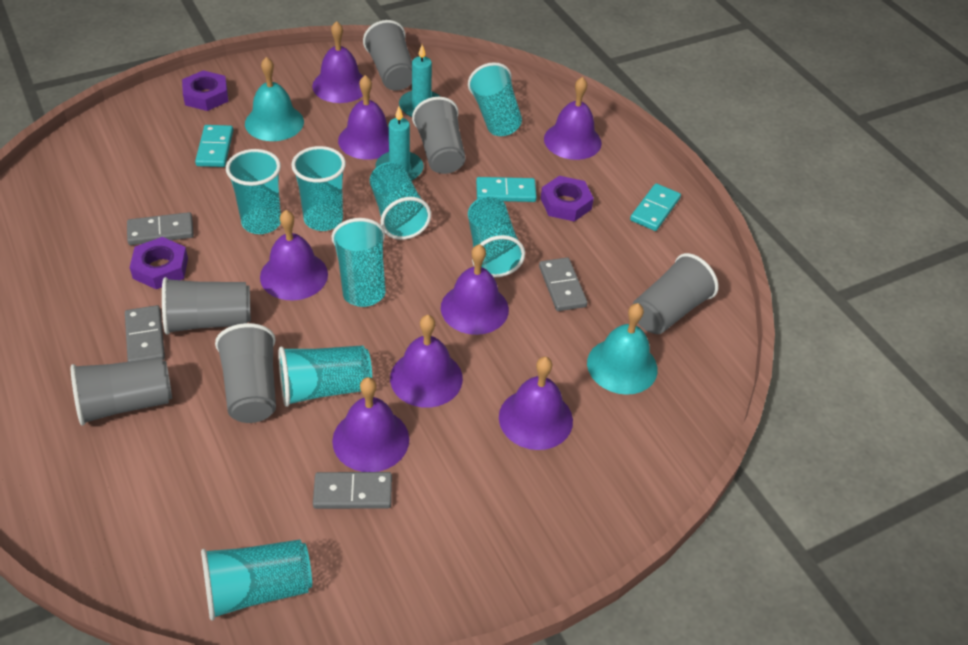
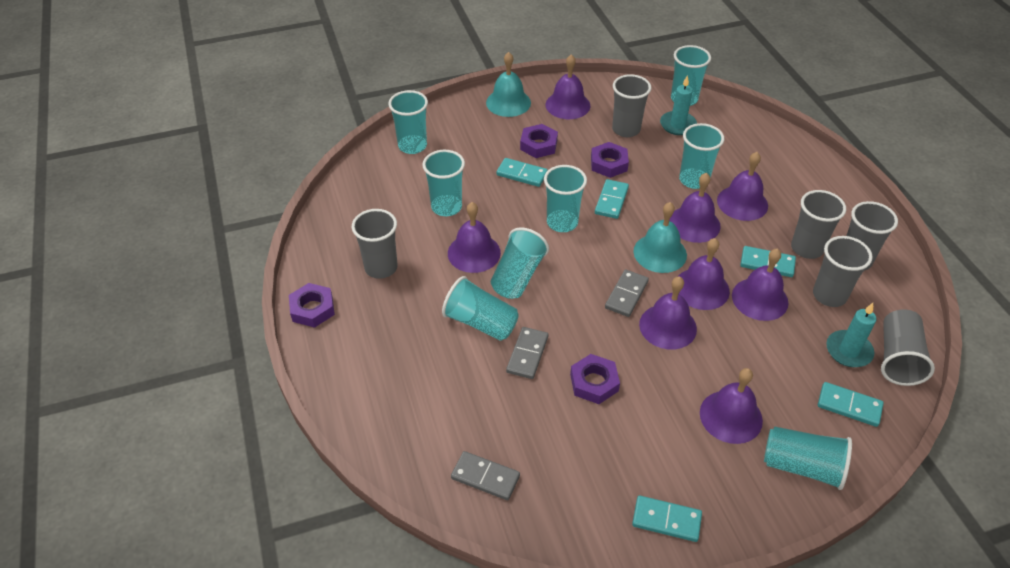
grey domino: 4 -> 3
purple nut: 3 -> 4
turquoise domino: 3 -> 5

